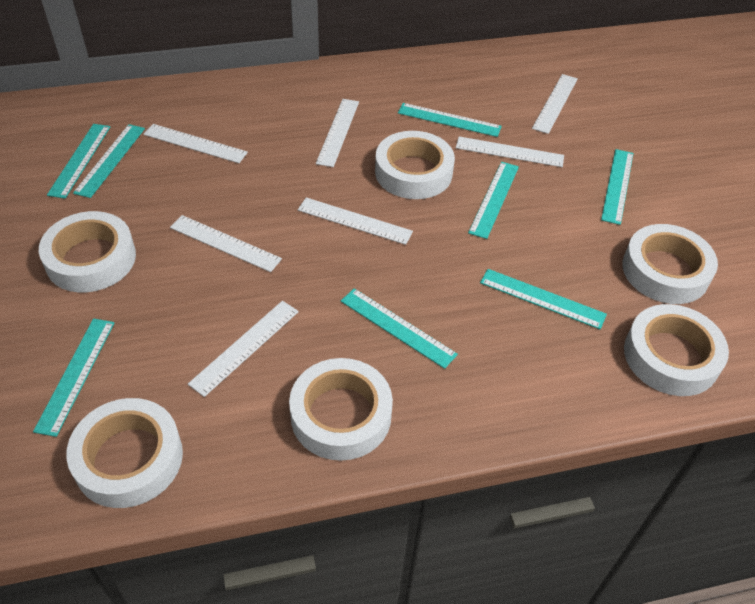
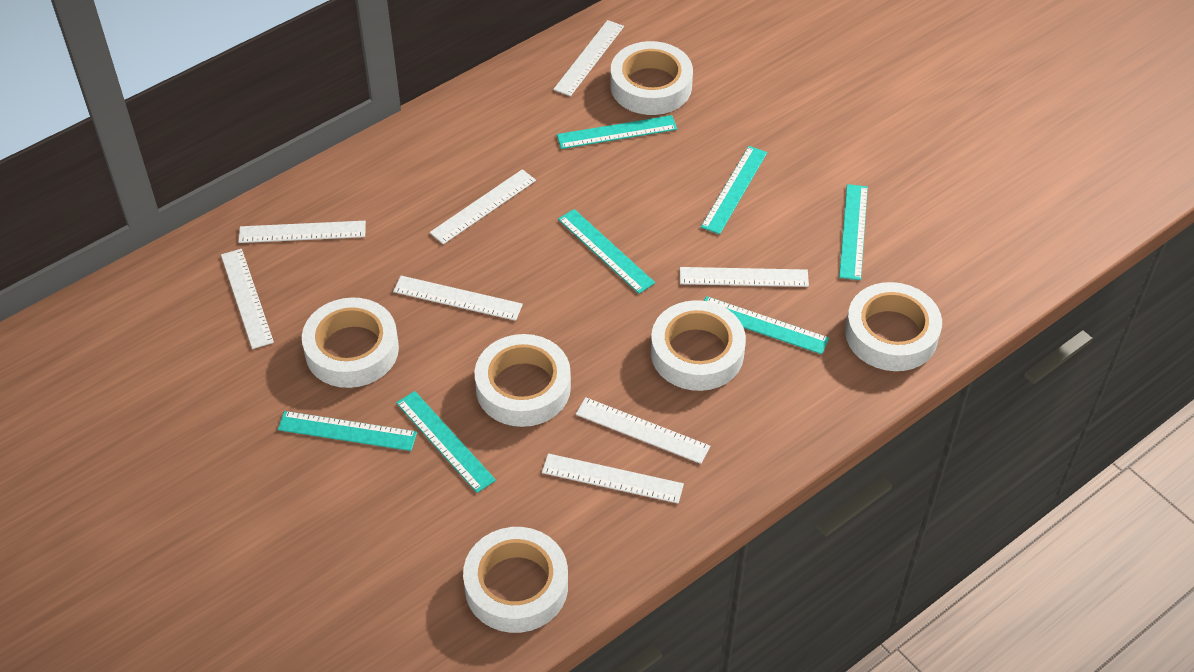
turquoise ruler: 8 -> 7
white ruler: 7 -> 8

